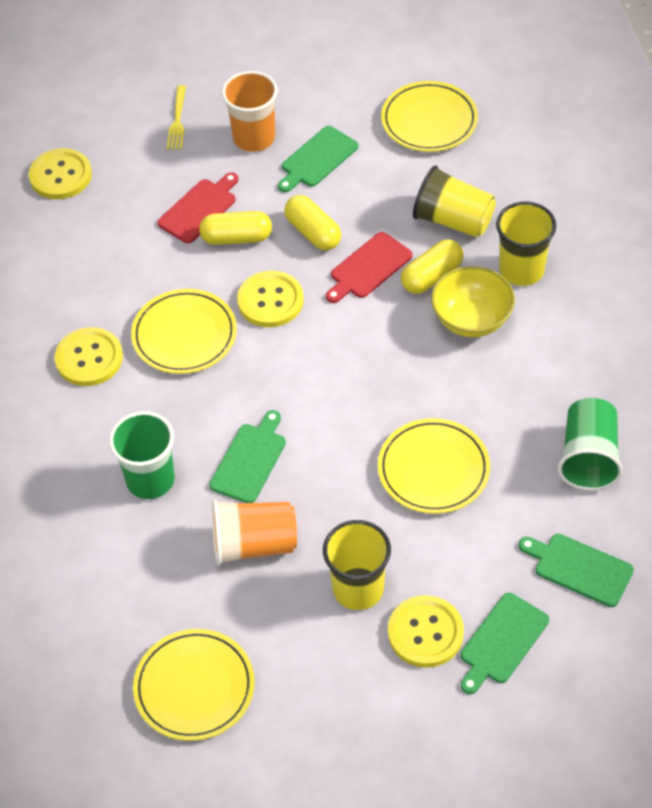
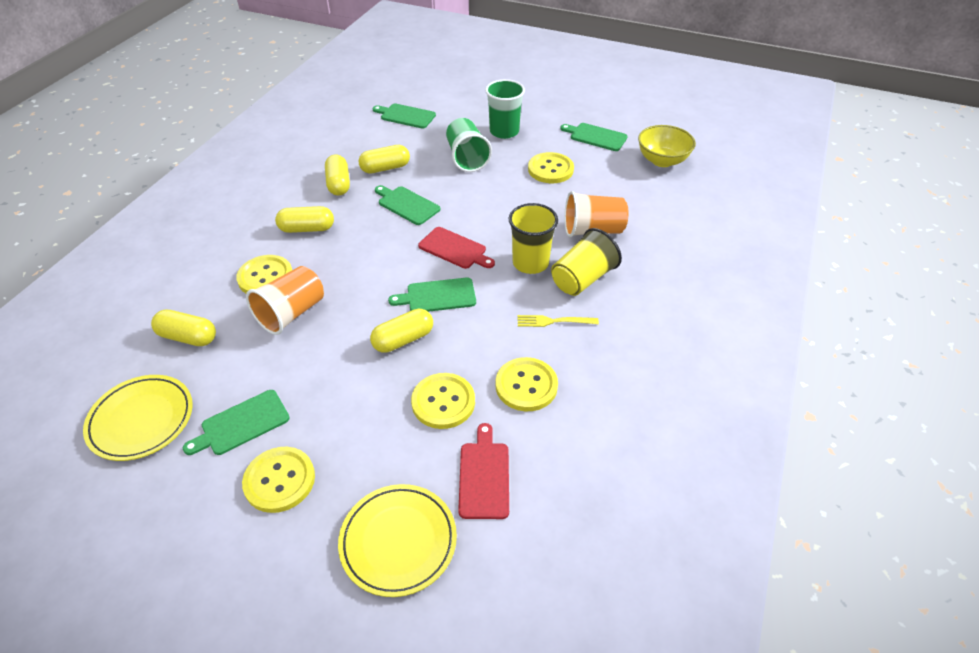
green cutting board: 4 -> 5
yellow button: 4 -> 5
yellow capsule: 3 -> 5
yellow cup: 3 -> 2
yellow plate: 4 -> 2

